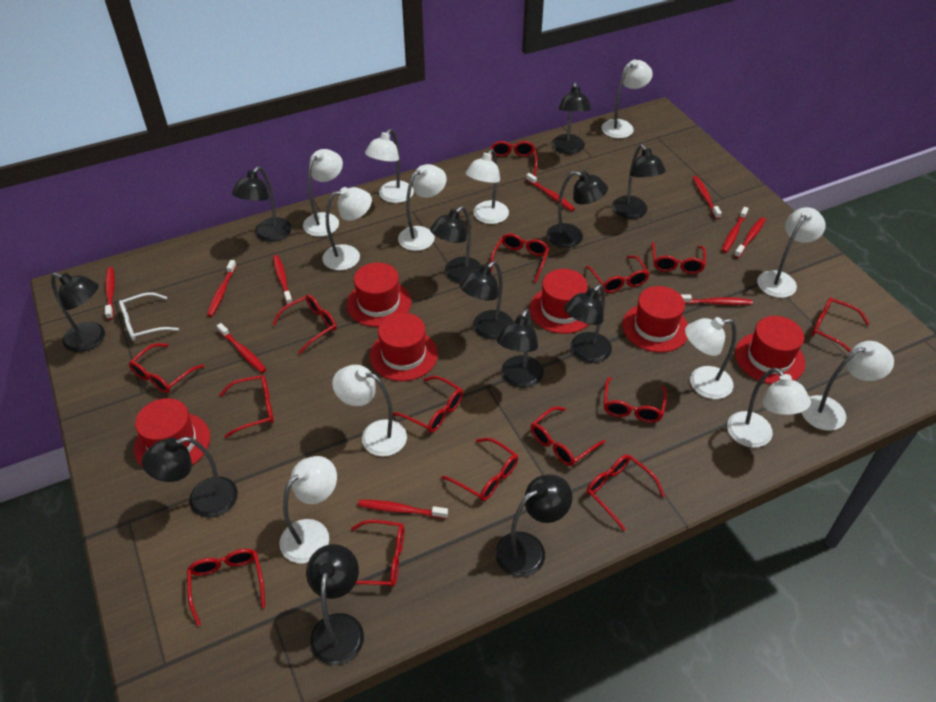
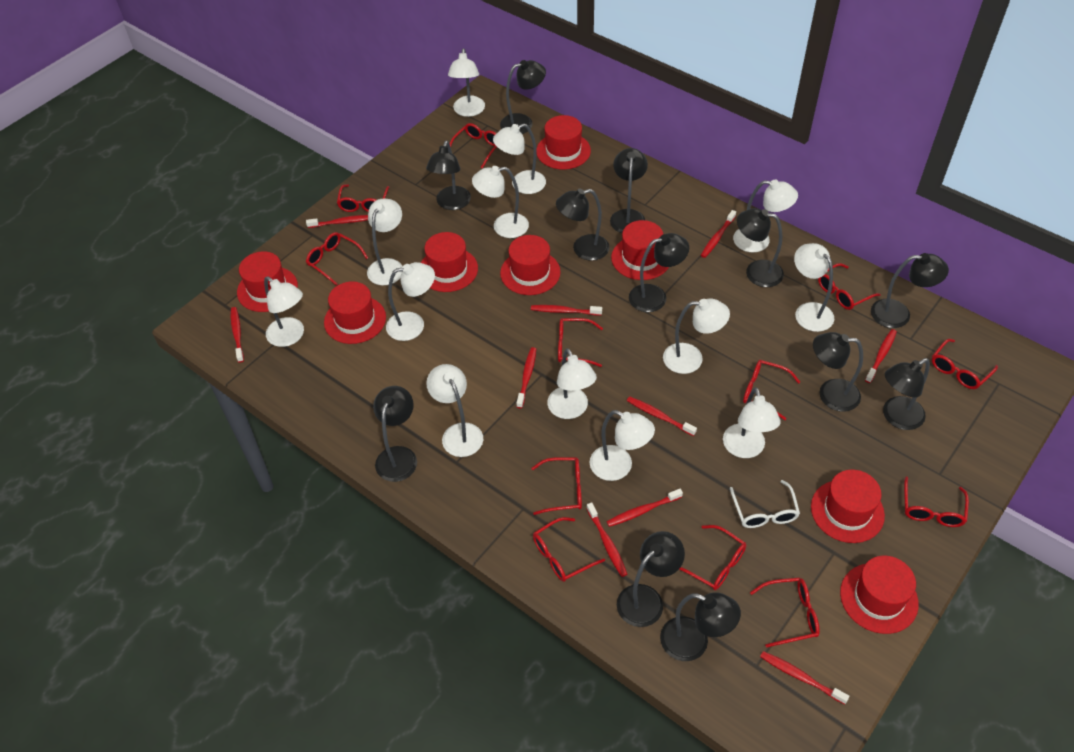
red glasses: 15 -> 12
red hat: 6 -> 8
white lamp: 12 -> 13

